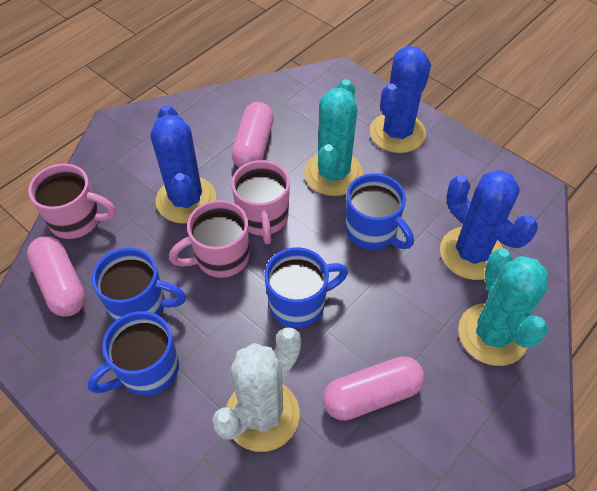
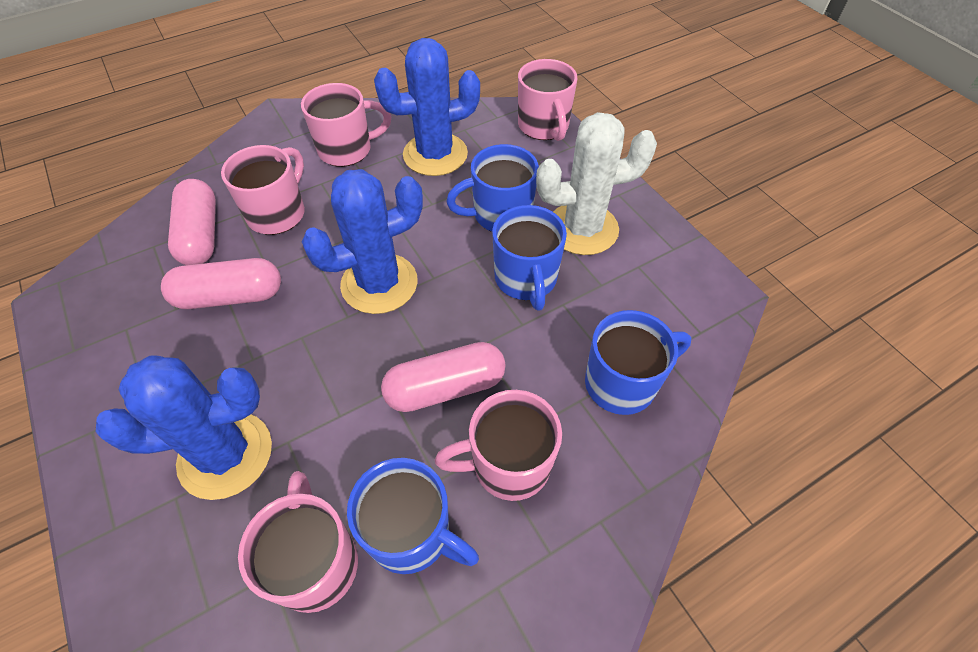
pink mug: 3 -> 5
turquoise cactus: 2 -> 0

